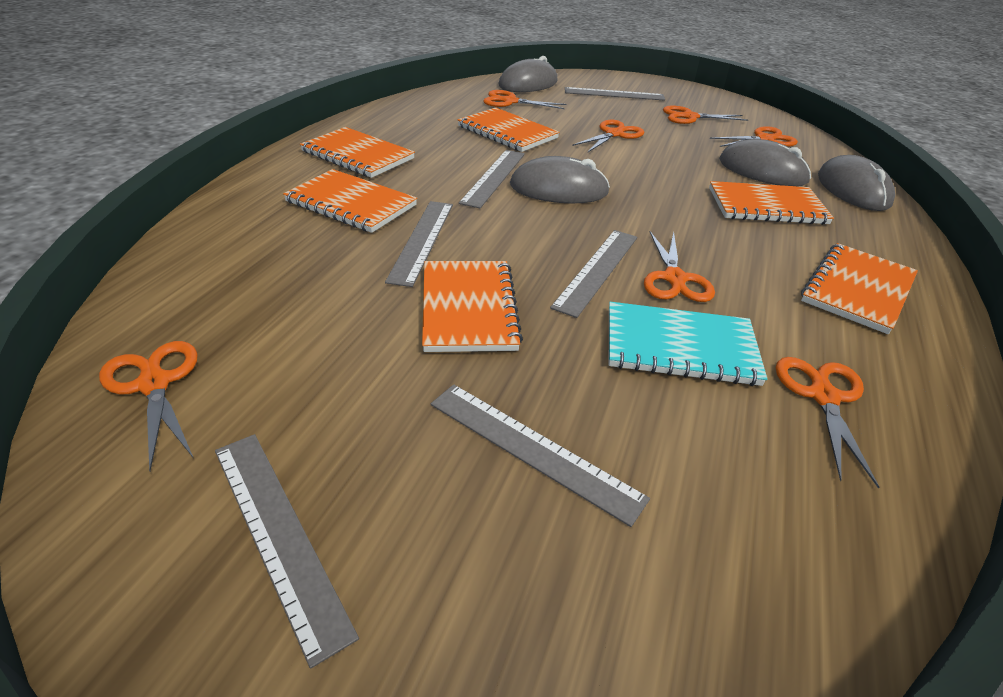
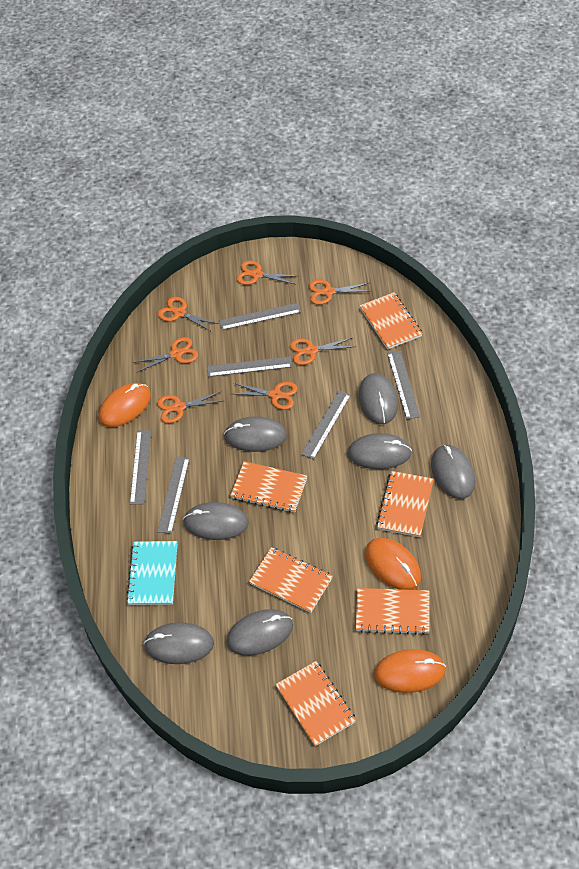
grey mouse: 4 -> 7
orange mouse: 0 -> 3

